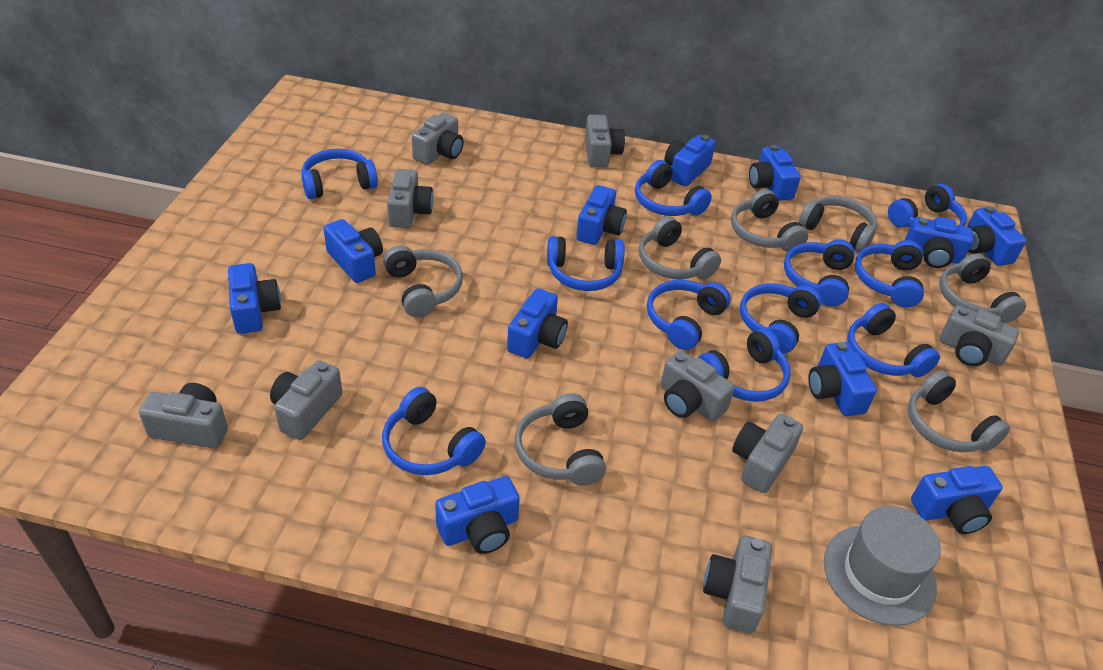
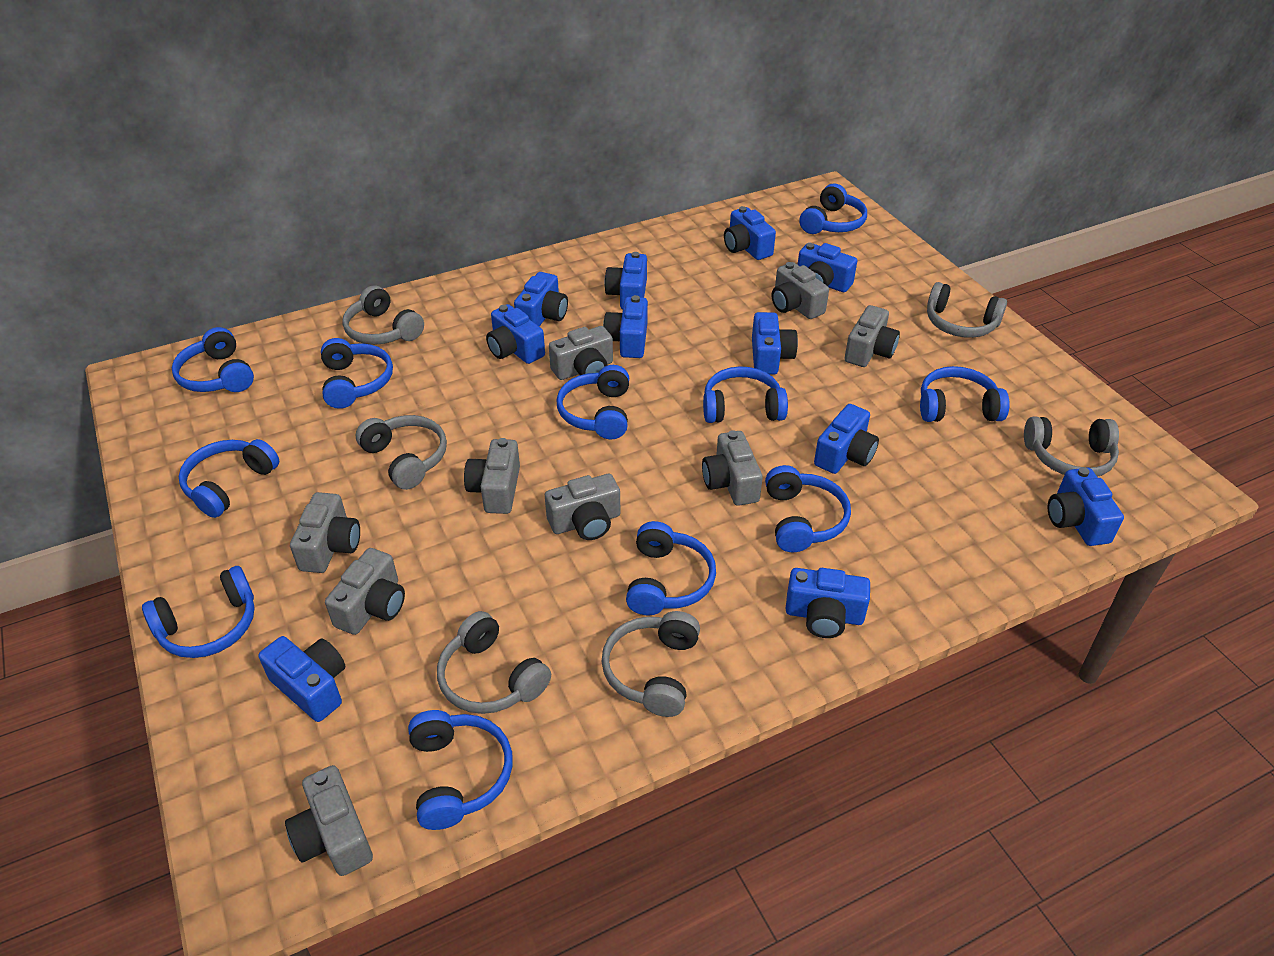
grey hat: 1 -> 0
grey headphones: 7 -> 6

